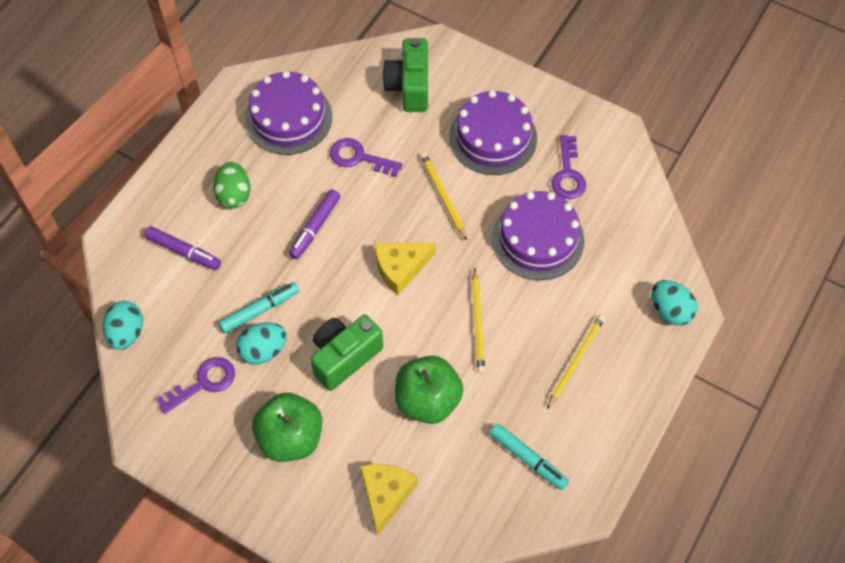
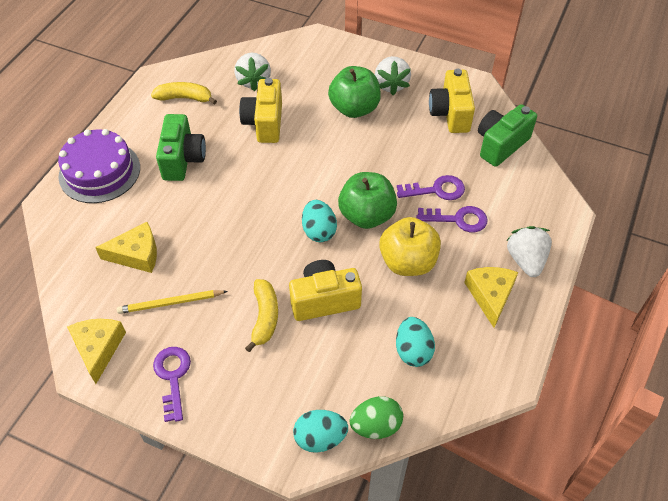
purple cake: 3 -> 1
purple marker: 2 -> 0
turquoise marker: 2 -> 0
white strawberry: 0 -> 3
yellow apple: 0 -> 1
yellow banana: 0 -> 2
yellow camera: 0 -> 3
yellow cheese: 2 -> 3
yellow pencil: 3 -> 1

